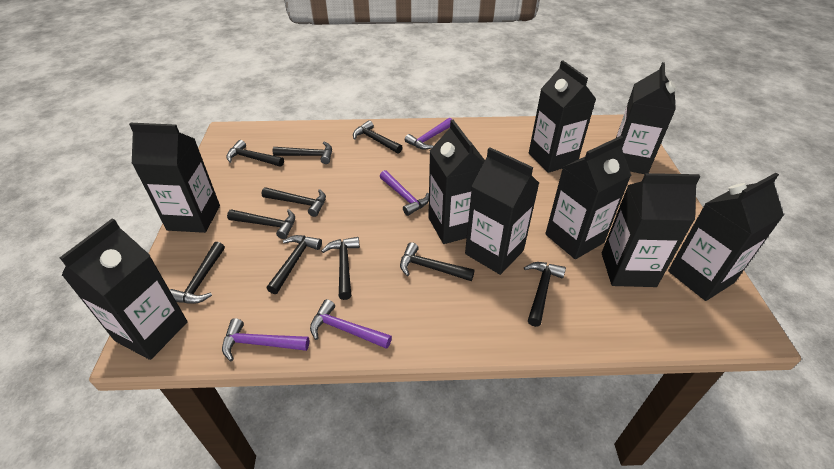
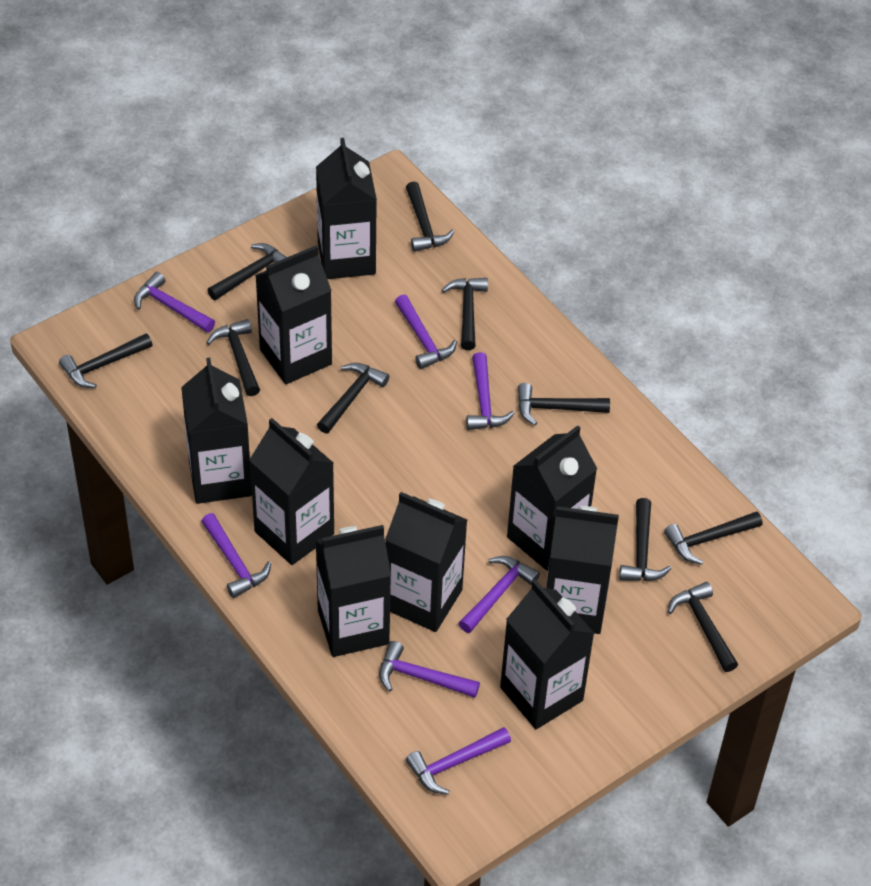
purple hammer: 4 -> 7

